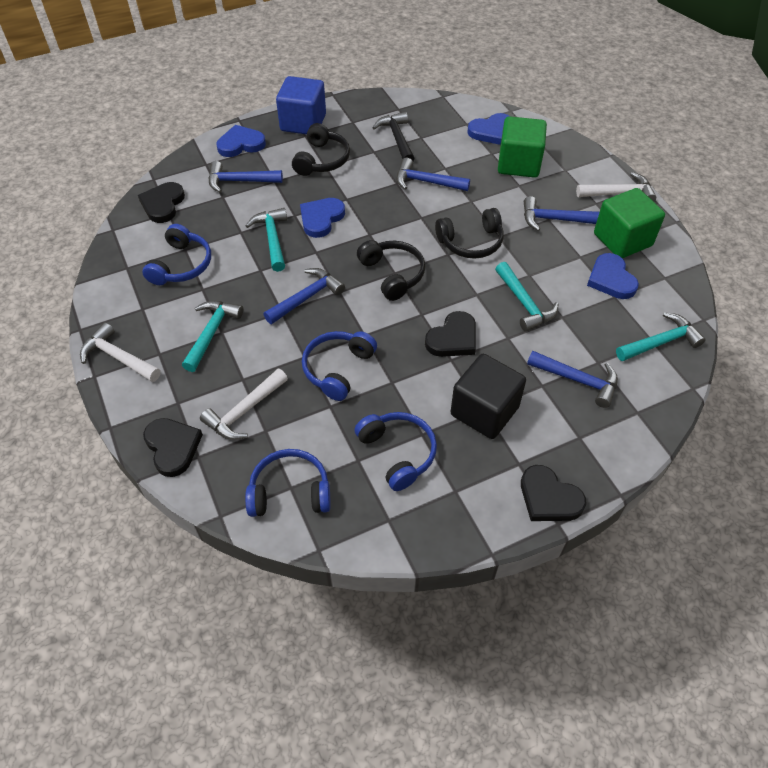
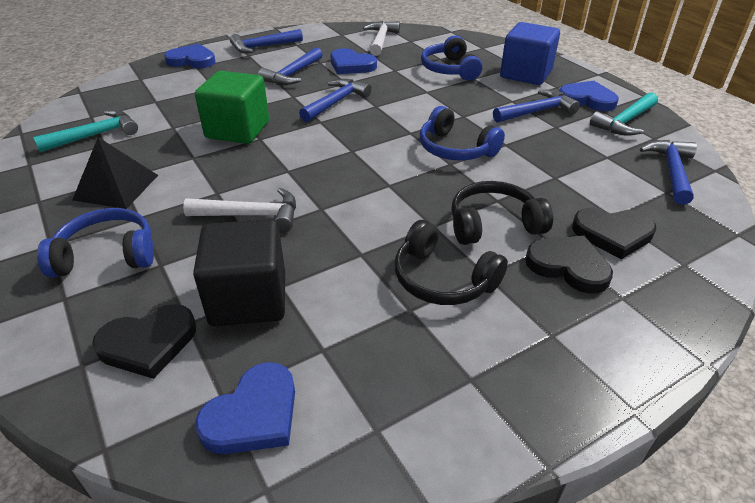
black hammer: 1 -> 0
black headphones: 3 -> 2
black heart: 4 -> 3
black pyramid: 0 -> 1
blue headphones: 4 -> 3
green cube: 2 -> 1
turquoise hammer: 4 -> 2
white hammer: 3 -> 2

